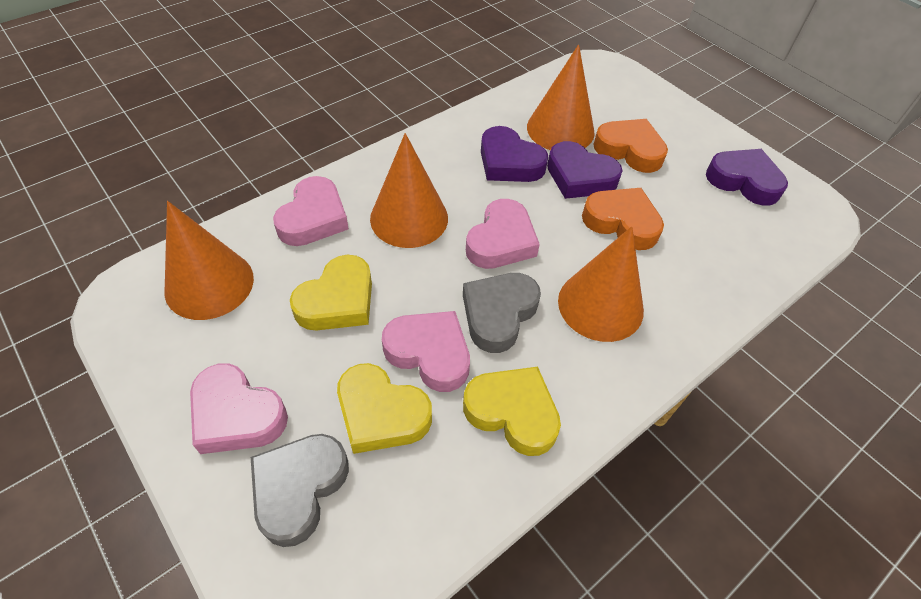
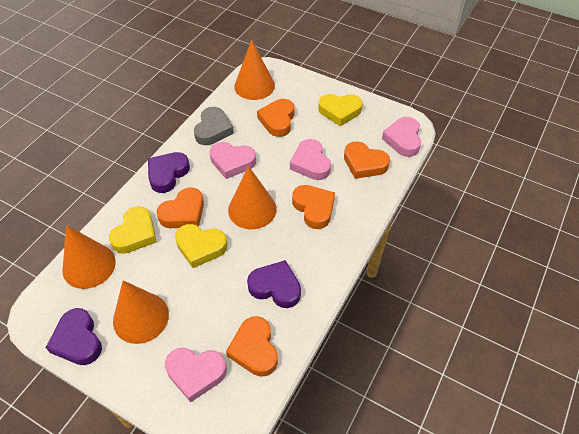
grey heart: 2 -> 1
orange heart: 2 -> 5

